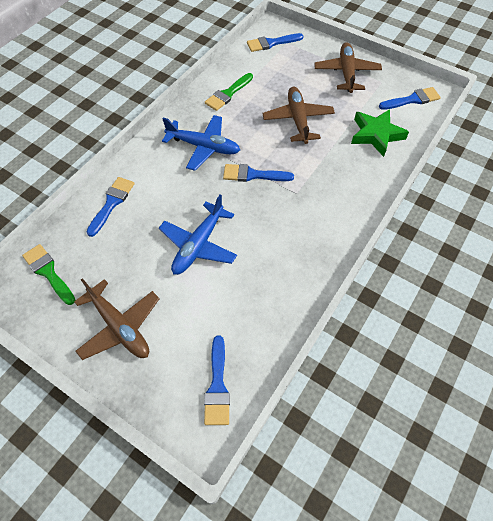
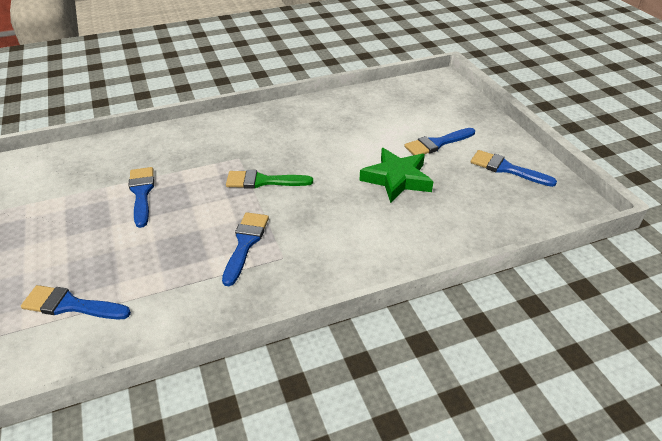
blue plane: 2 -> 0
brown plane: 3 -> 0
green brush: 2 -> 1

